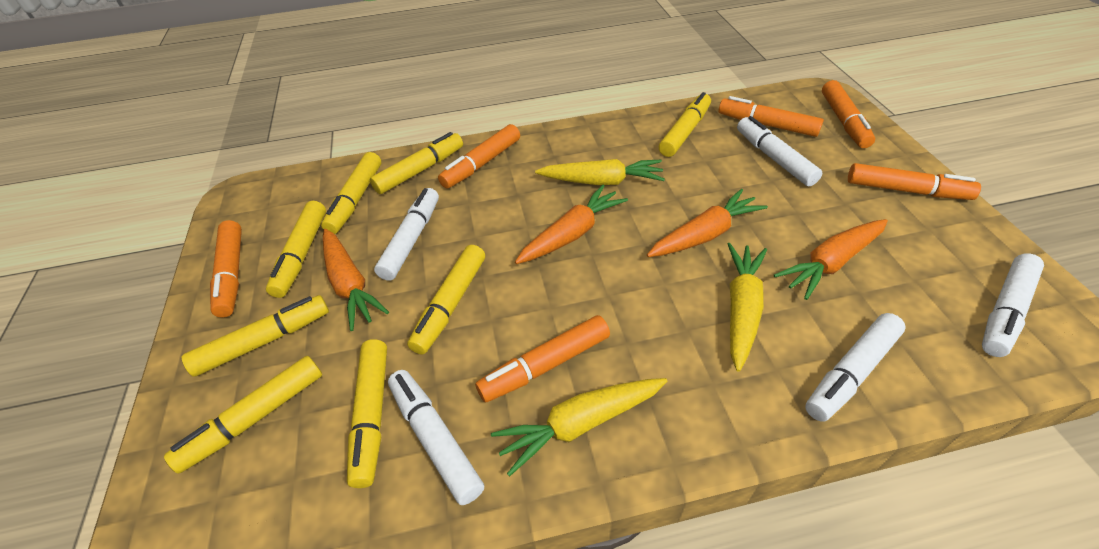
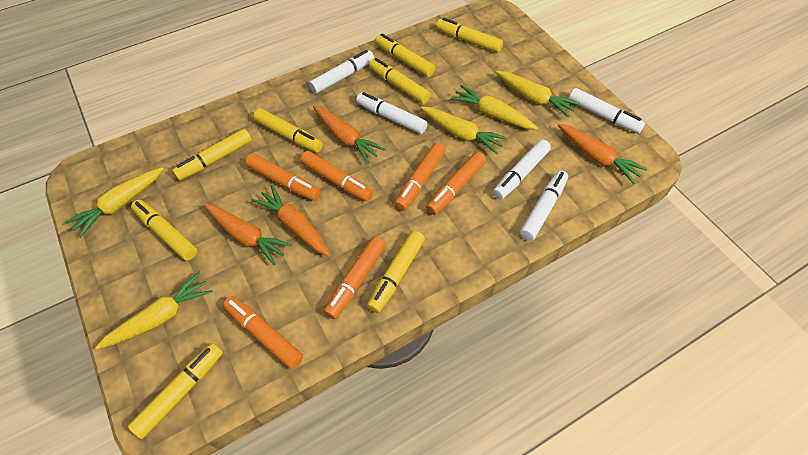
yellow carrot: 3 -> 5

